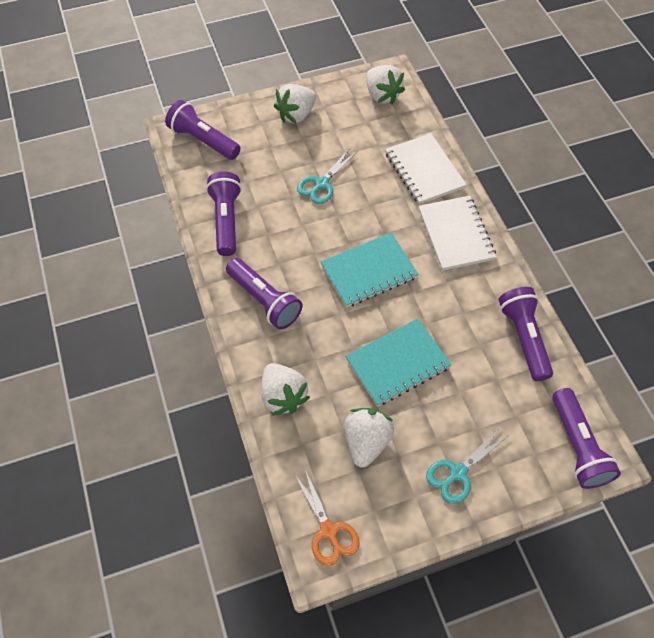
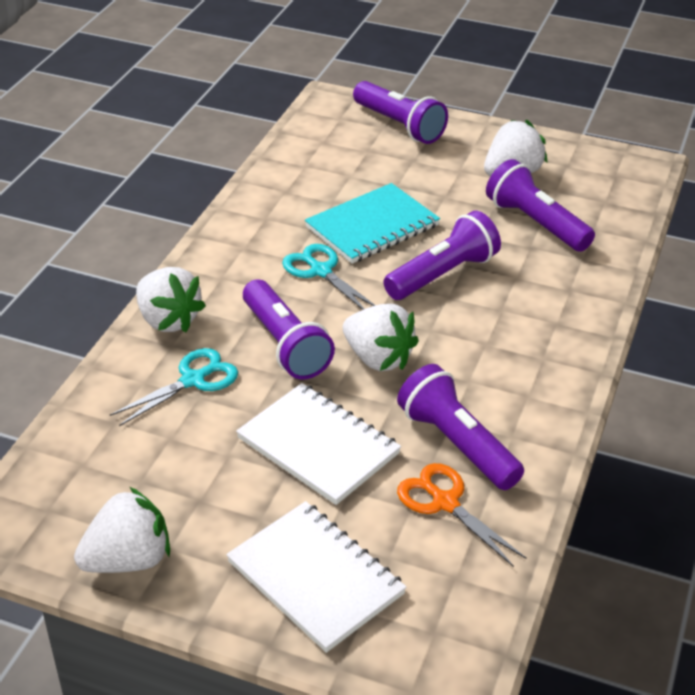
turquoise notebook: 2 -> 1

